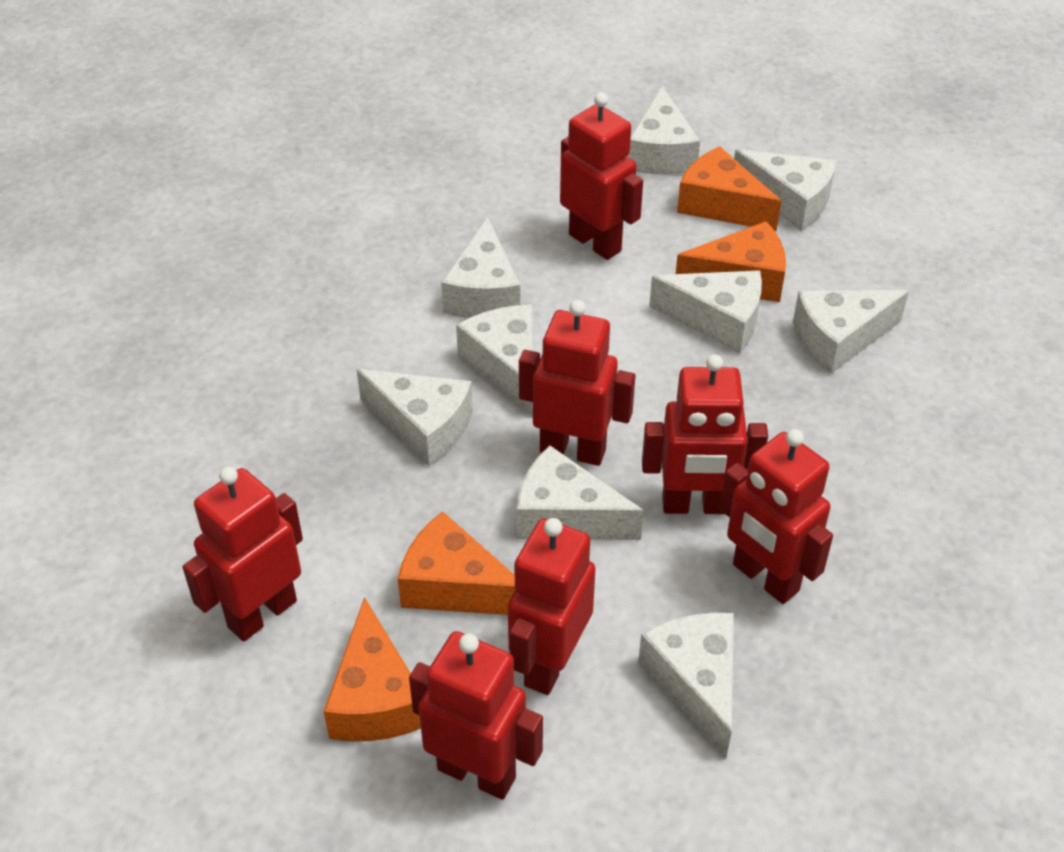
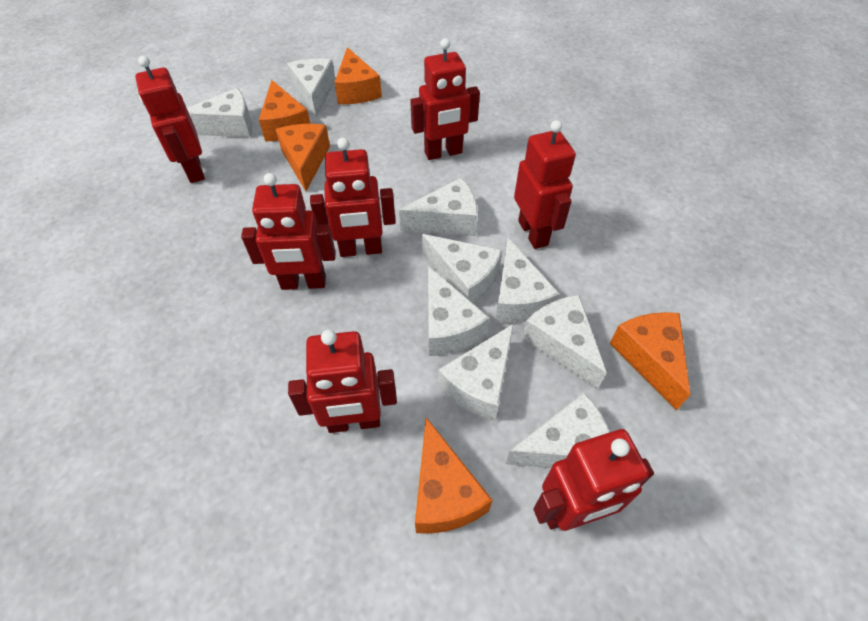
orange cheese: 4 -> 5

